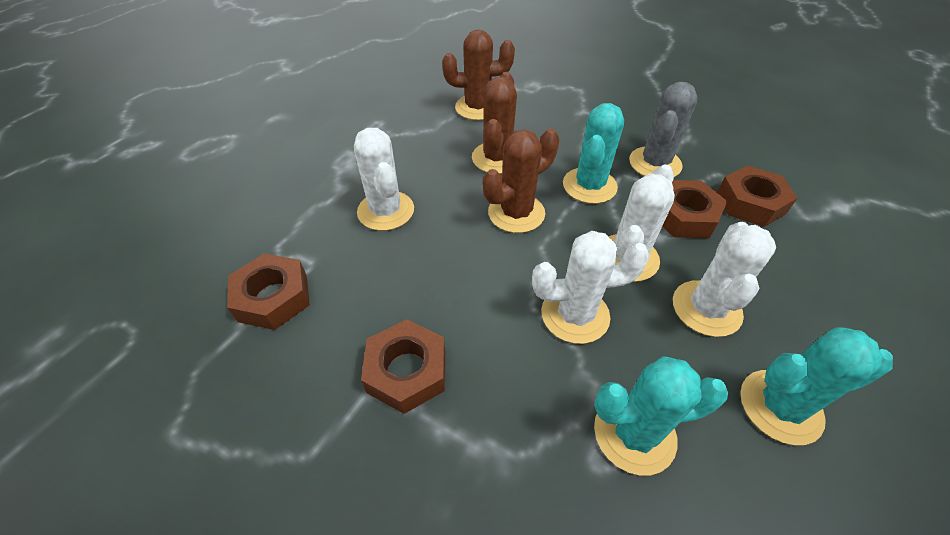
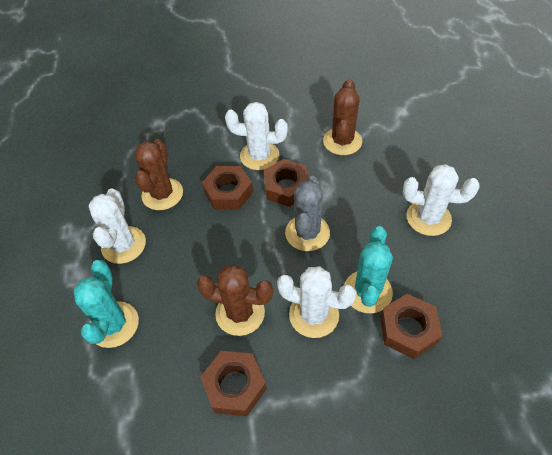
turquoise cactus: 3 -> 2

